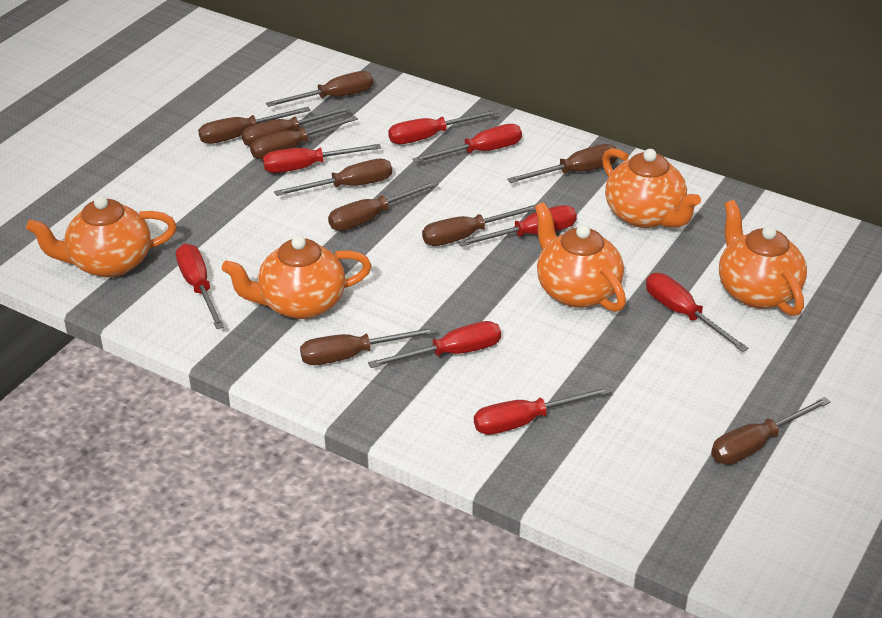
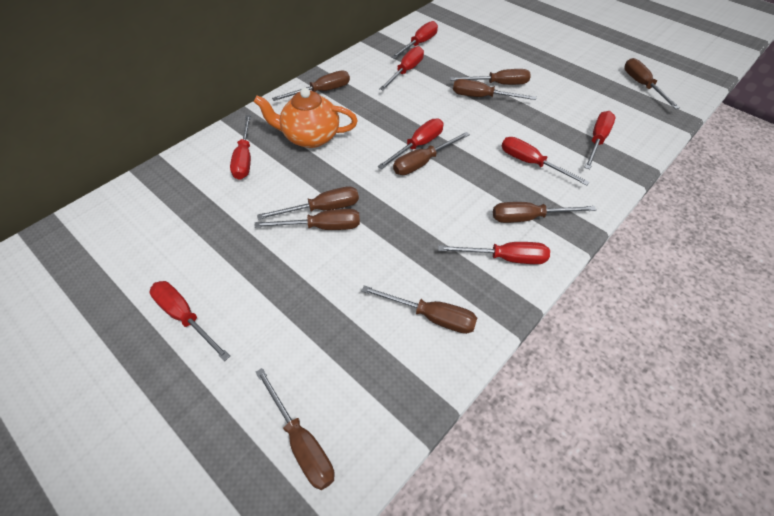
orange teapot: 5 -> 1

